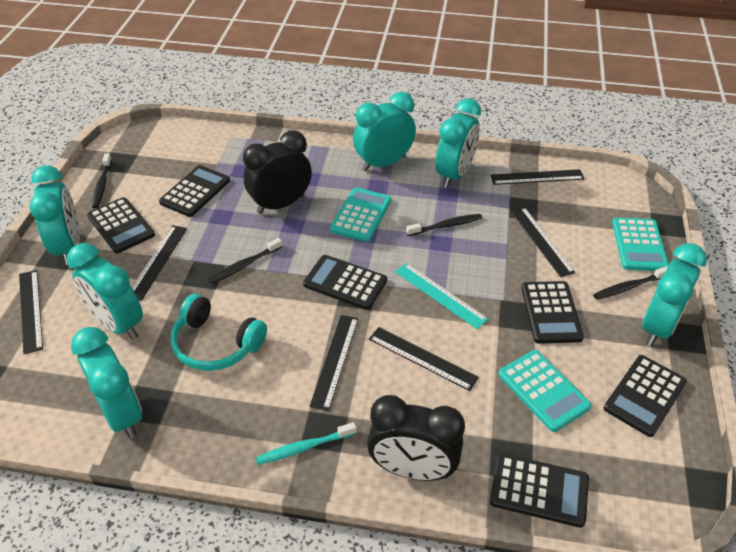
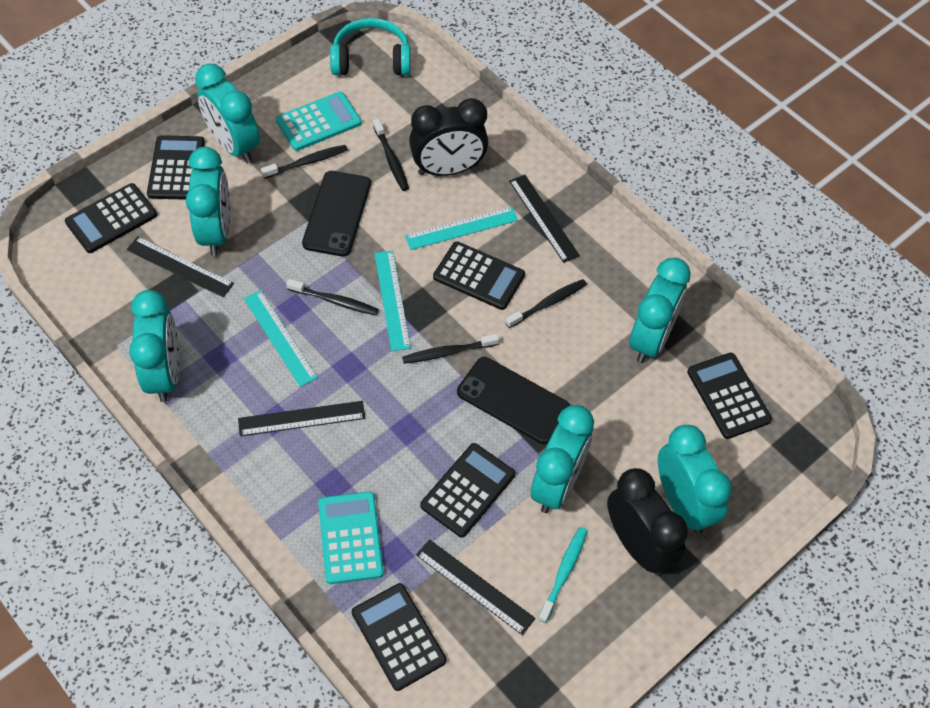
black phone: 0 -> 2
black ruler: 6 -> 4
black toothbrush: 4 -> 5
turquoise calculator: 3 -> 2
turquoise ruler: 1 -> 3

